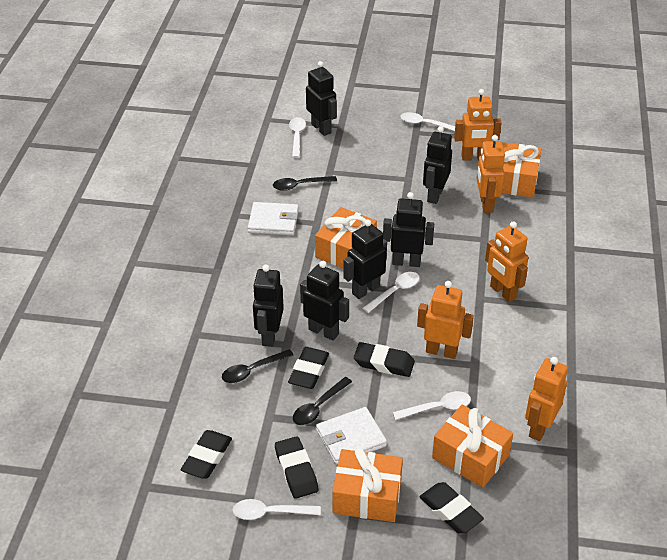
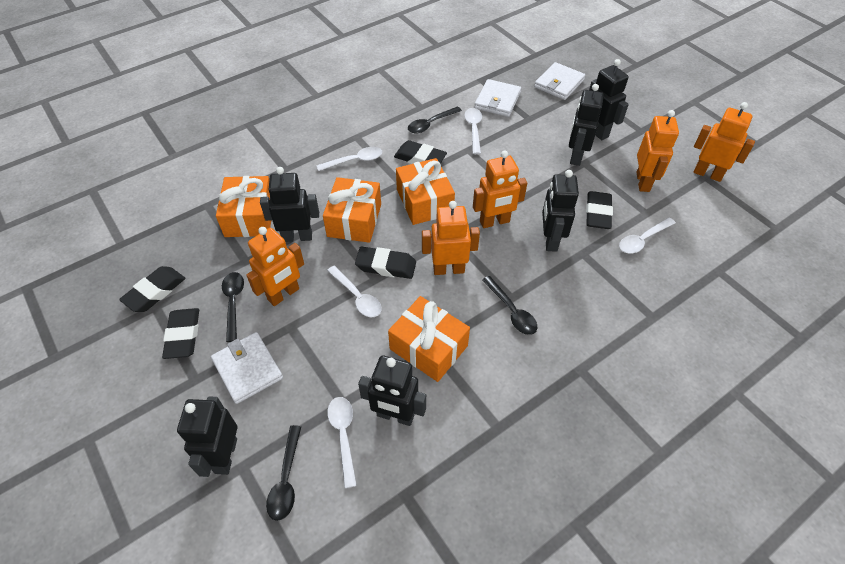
black spoon: 3 -> 4
white wallet: 2 -> 3

